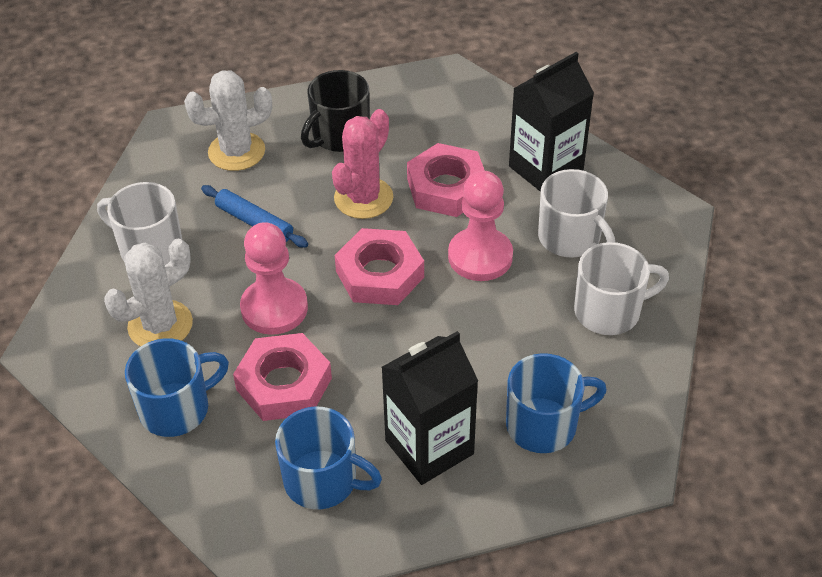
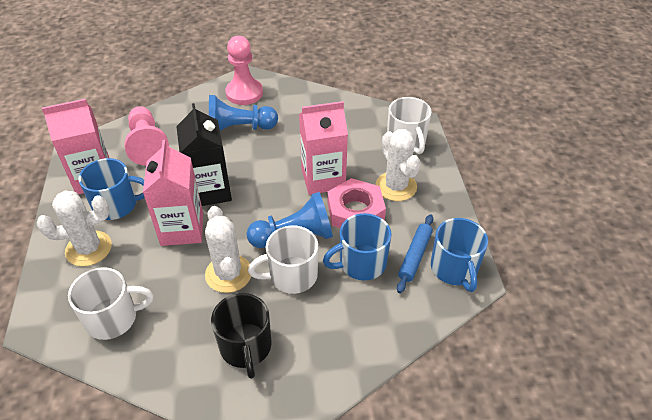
black carton: 2 -> 1
blue pawn: 0 -> 2
pink cactus: 1 -> 0
pink carton: 0 -> 3
pink nut: 3 -> 1
white cactus: 2 -> 3

